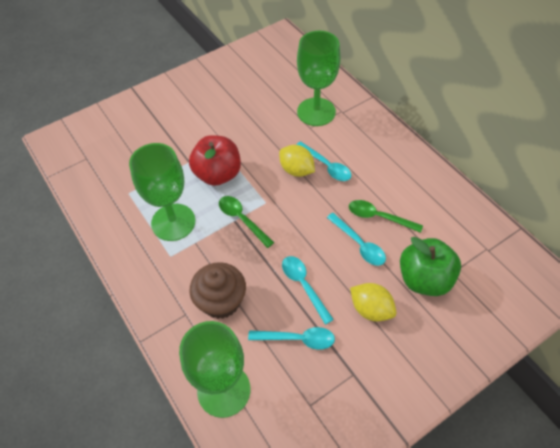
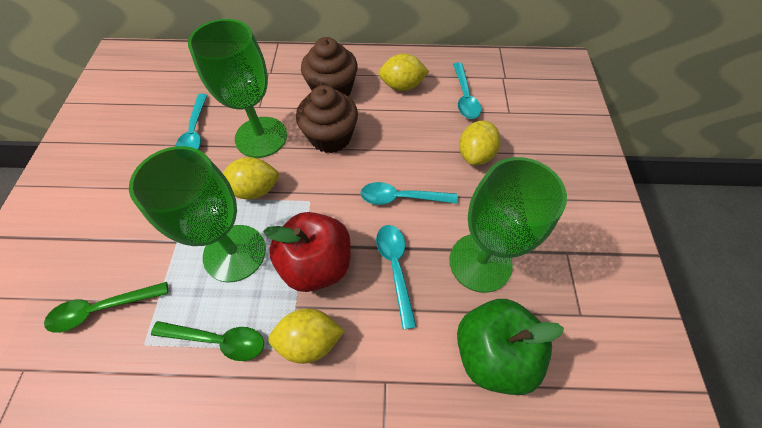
brown cupcake: 1 -> 2
yellow lemon: 2 -> 4

